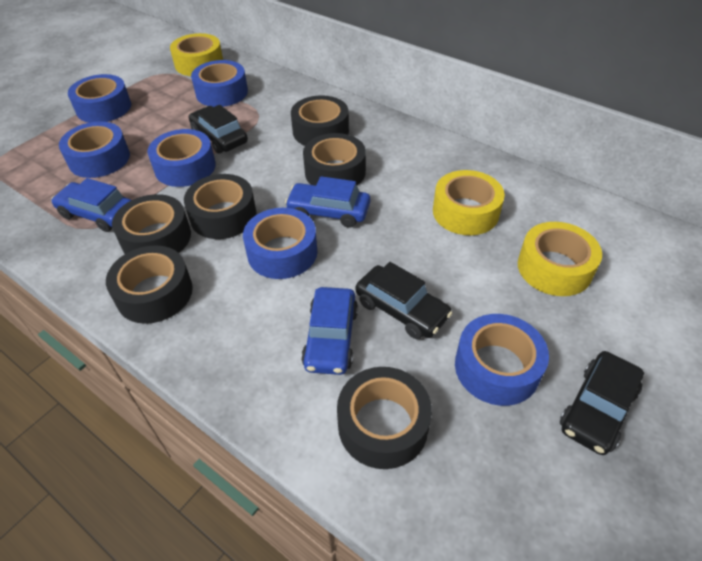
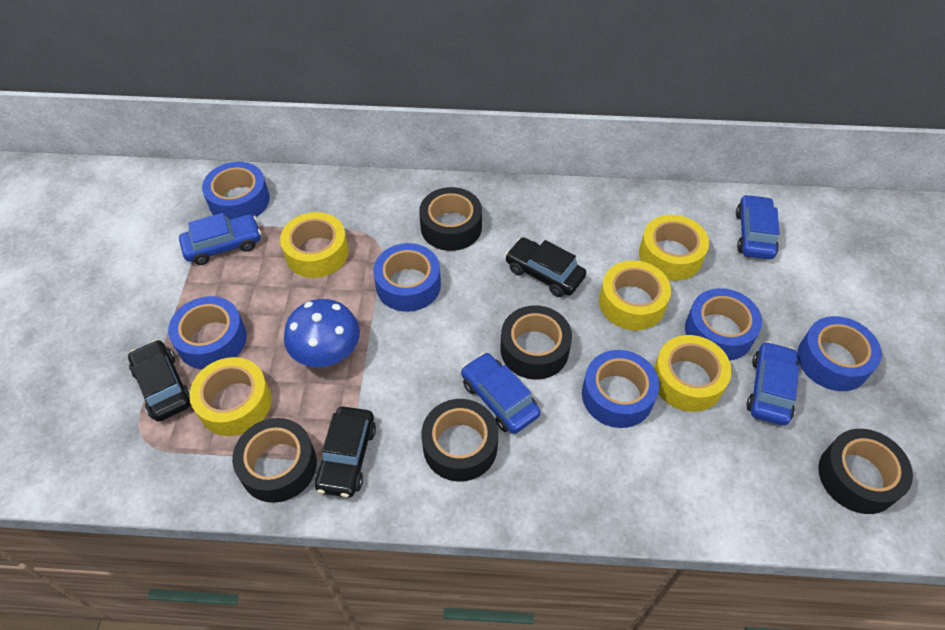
black tape: 6 -> 5
blue car: 3 -> 4
blue mushroom: 0 -> 1
yellow tape: 3 -> 5

